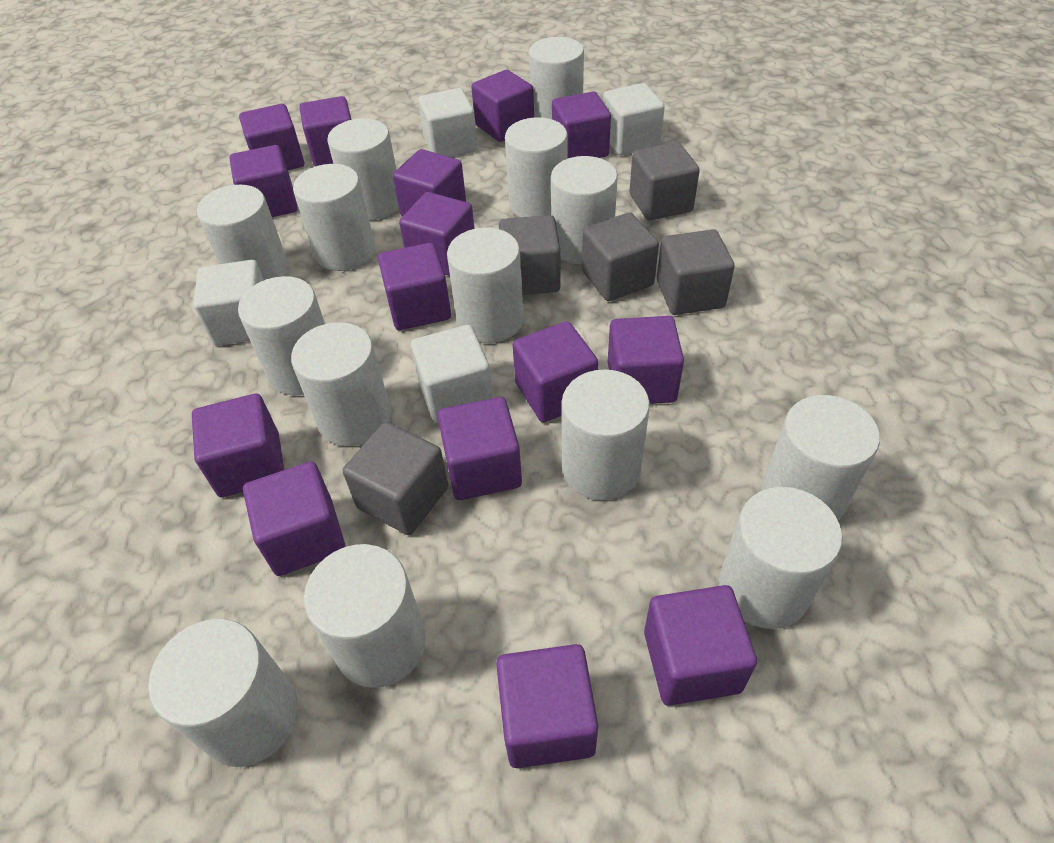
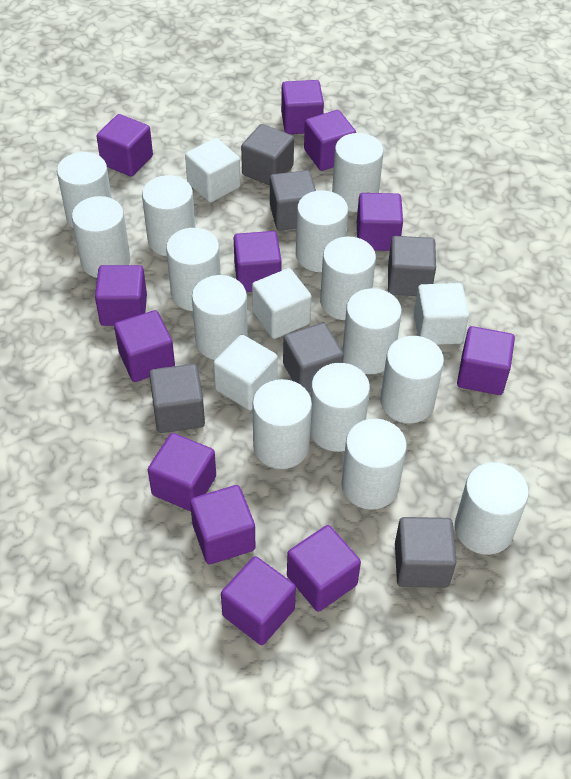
grey cube: 5 -> 6
purple cube: 15 -> 12

